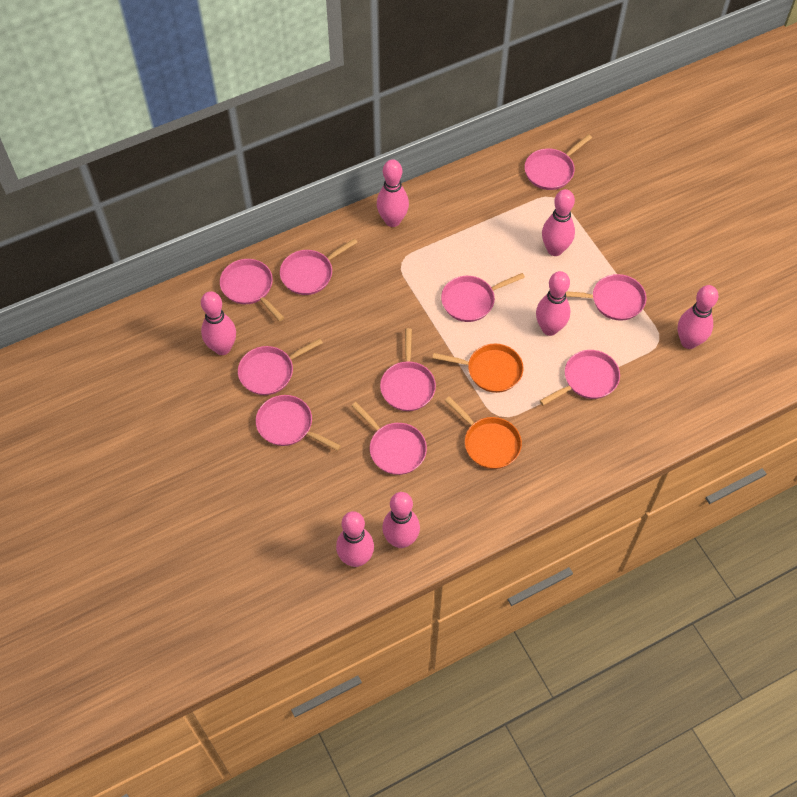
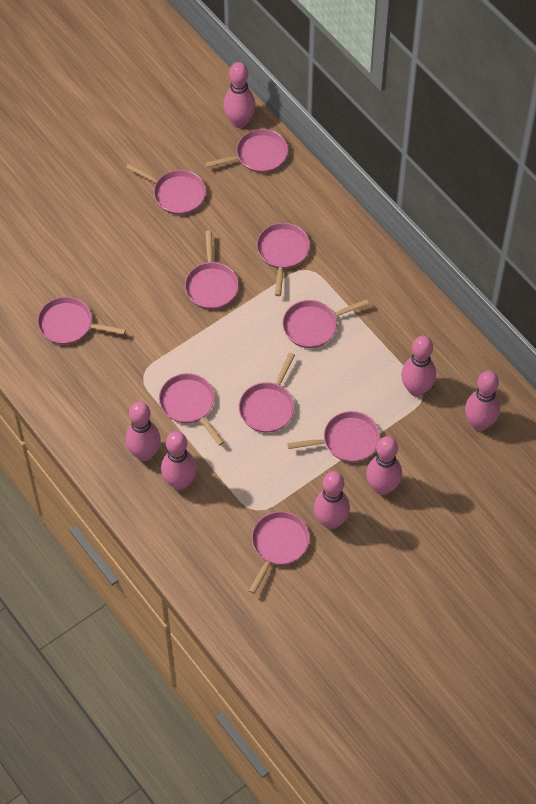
orange pan: 2 -> 0

